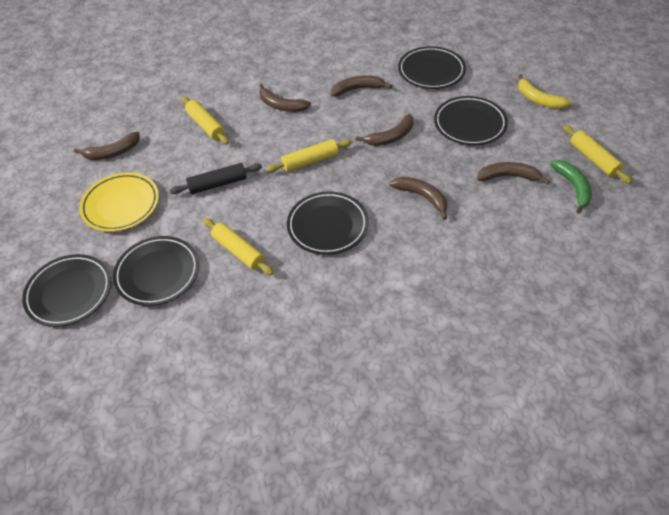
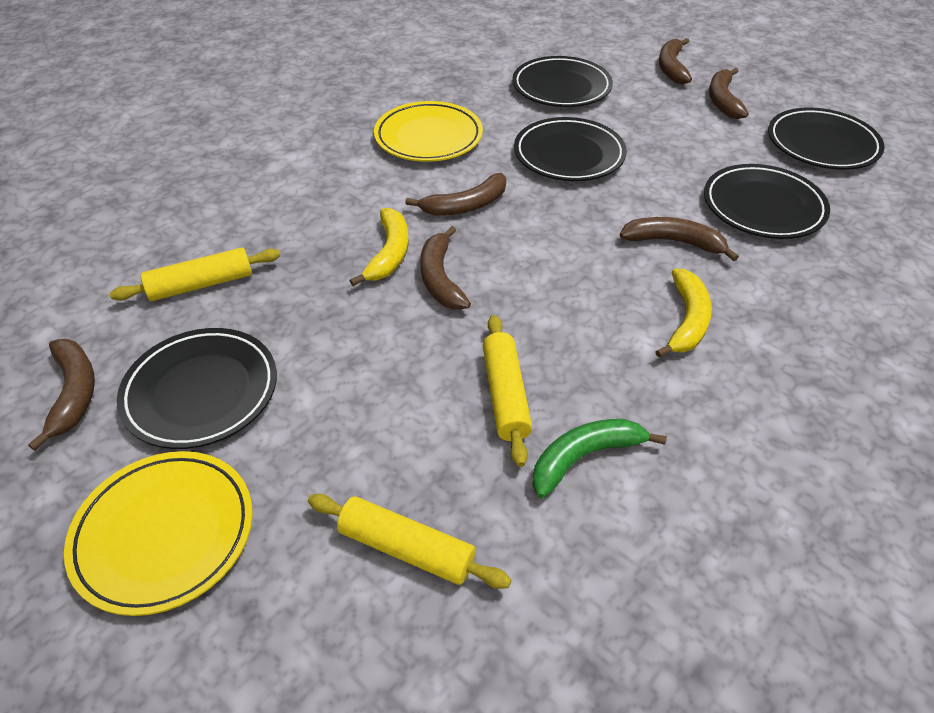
black rolling pin: 1 -> 0
yellow banana: 1 -> 2
yellow plate: 1 -> 2
yellow rolling pin: 4 -> 3

